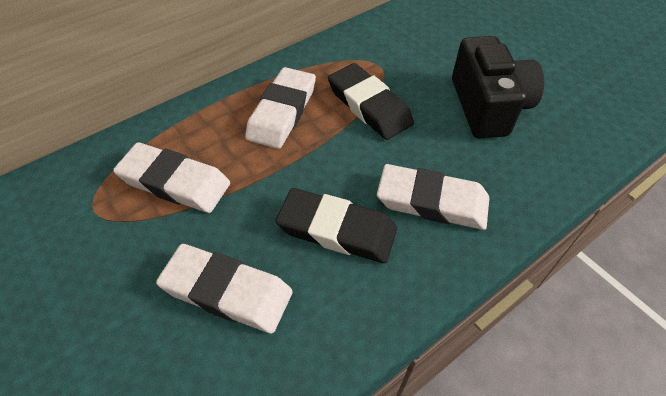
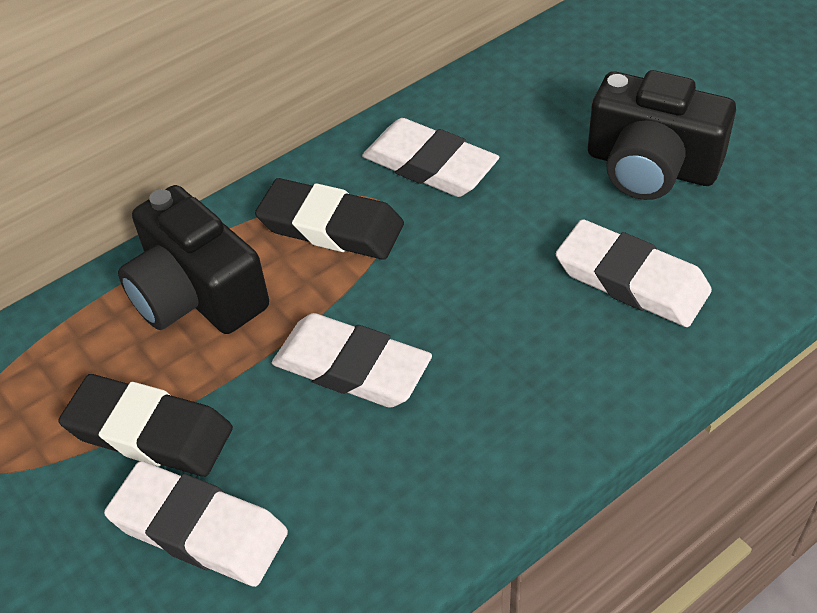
black camera: 1 -> 2

